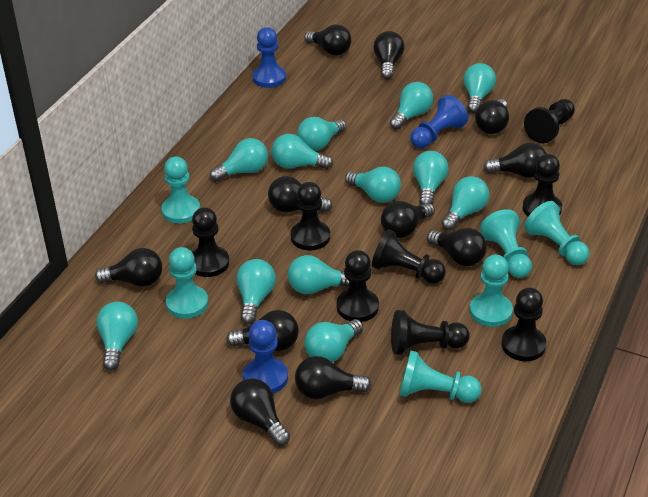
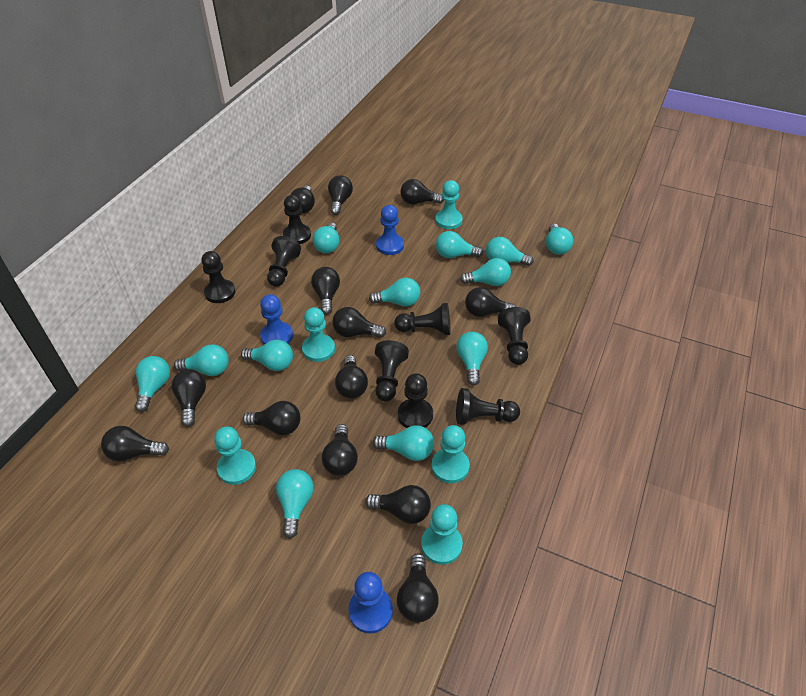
black light bulb: 11 -> 13
turquoise pawn: 6 -> 5

